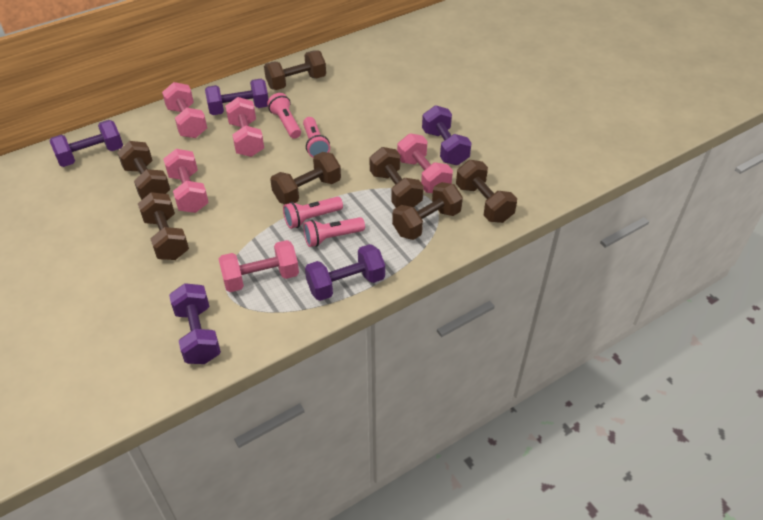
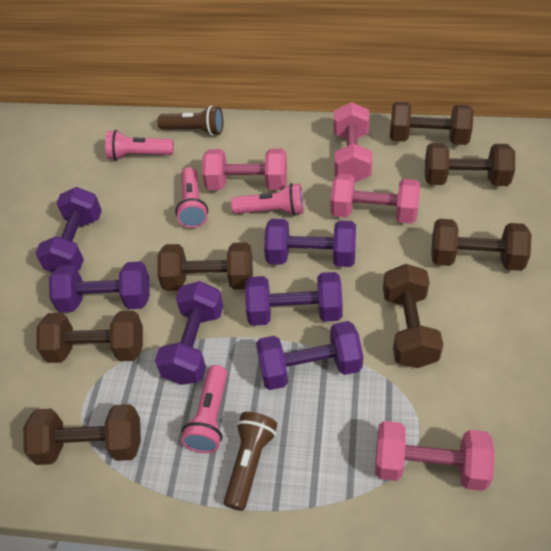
brown flashlight: 0 -> 2
pink dumbbell: 5 -> 4
purple dumbbell: 5 -> 6

